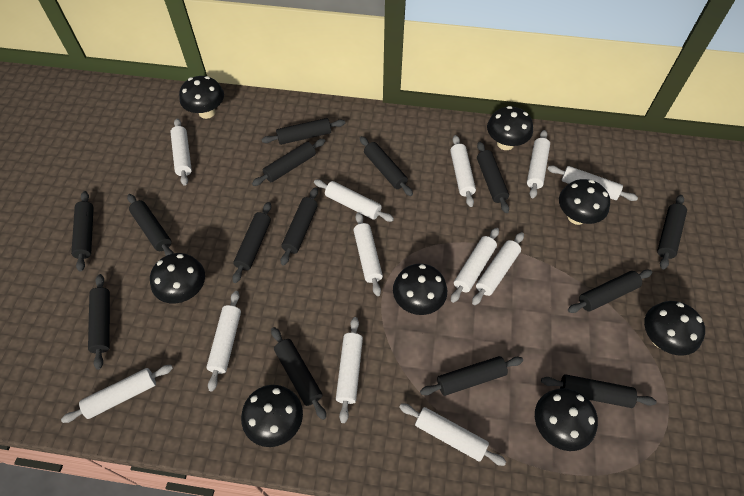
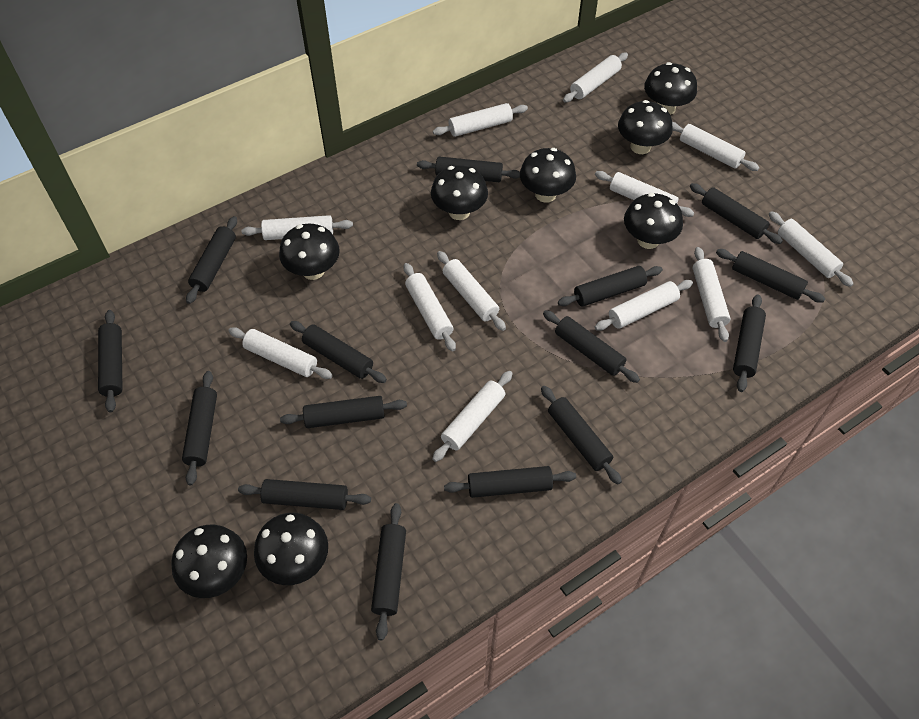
black rolling pin: 14 -> 15

